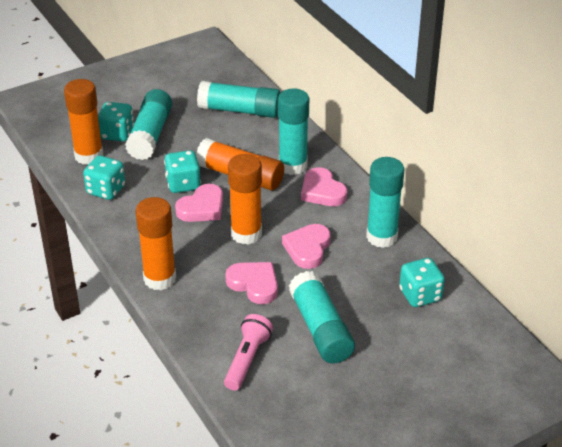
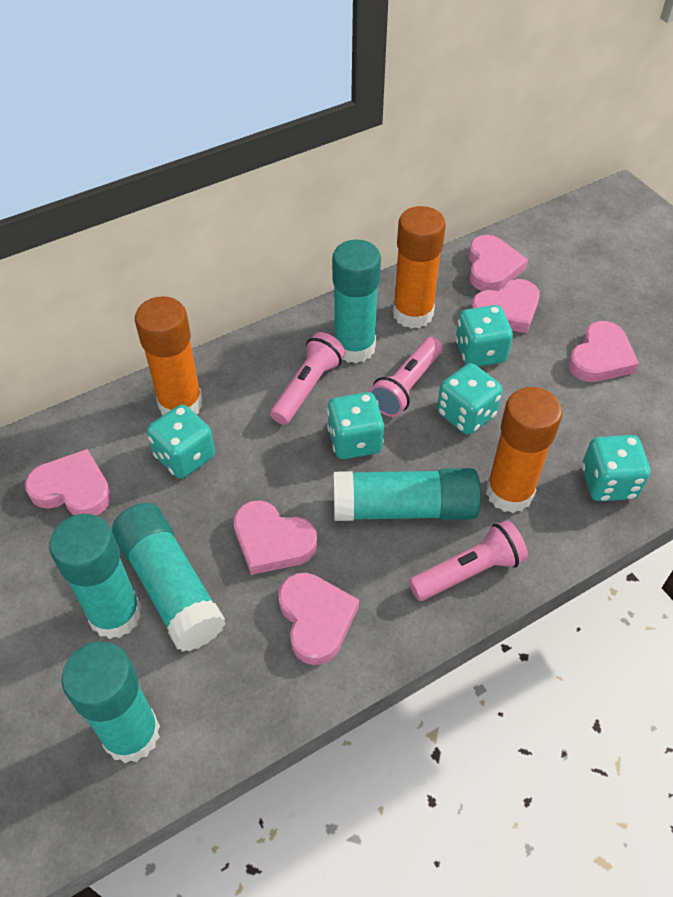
orange glue stick: 4 -> 3
pink flashlight: 1 -> 3
pink heart: 4 -> 6
turquoise dice: 4 -> 5

